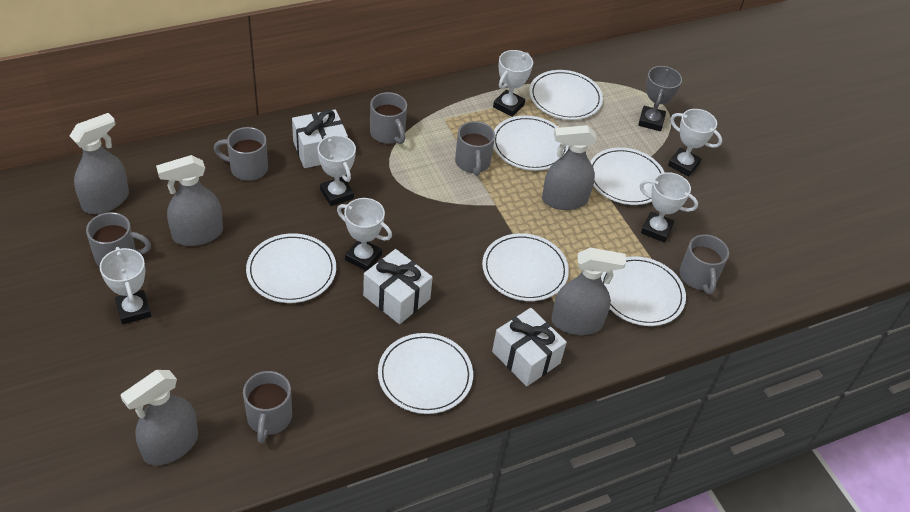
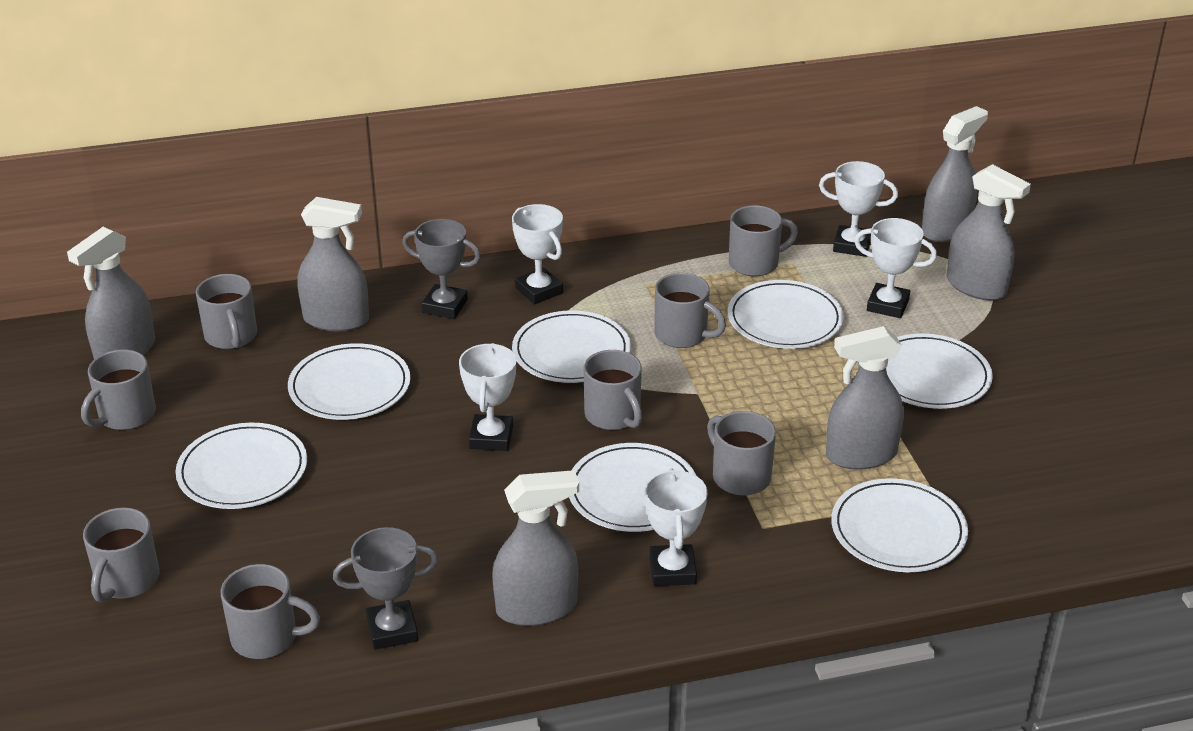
grey mug: 6 -> 8
grey spray bottle: 5 -> 6
grey trophy: 1 -> 2
white gift: 3 -> 0
white trophy: 6 -> 5

